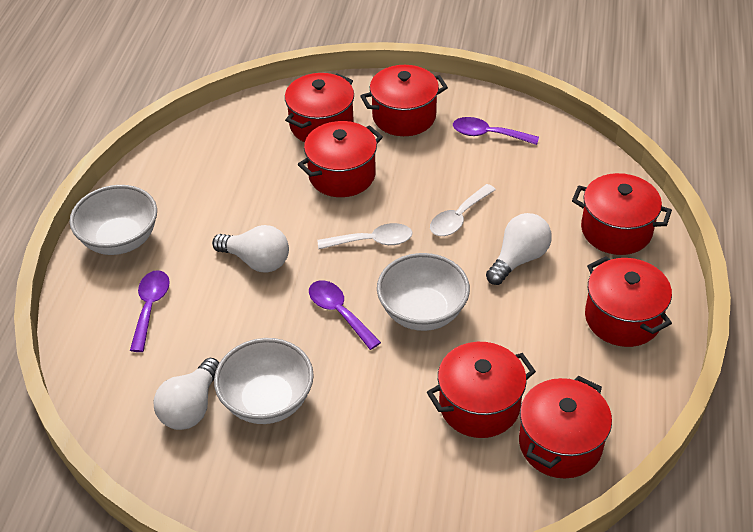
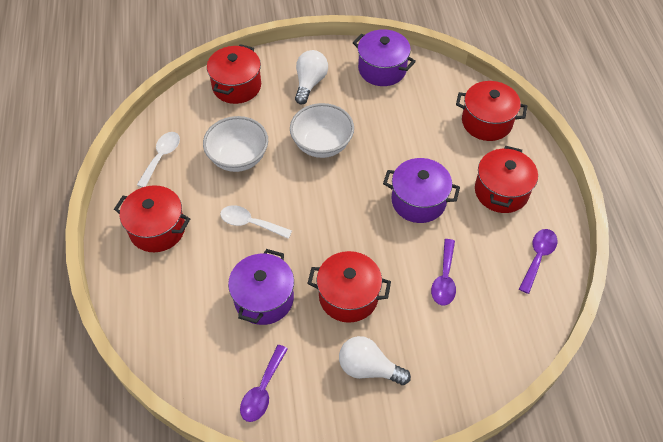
purple pot: 0 -> 3
red pot: 7 -> 5
white bowl: 3 -> 2
white light bulb: 3 -> 2

